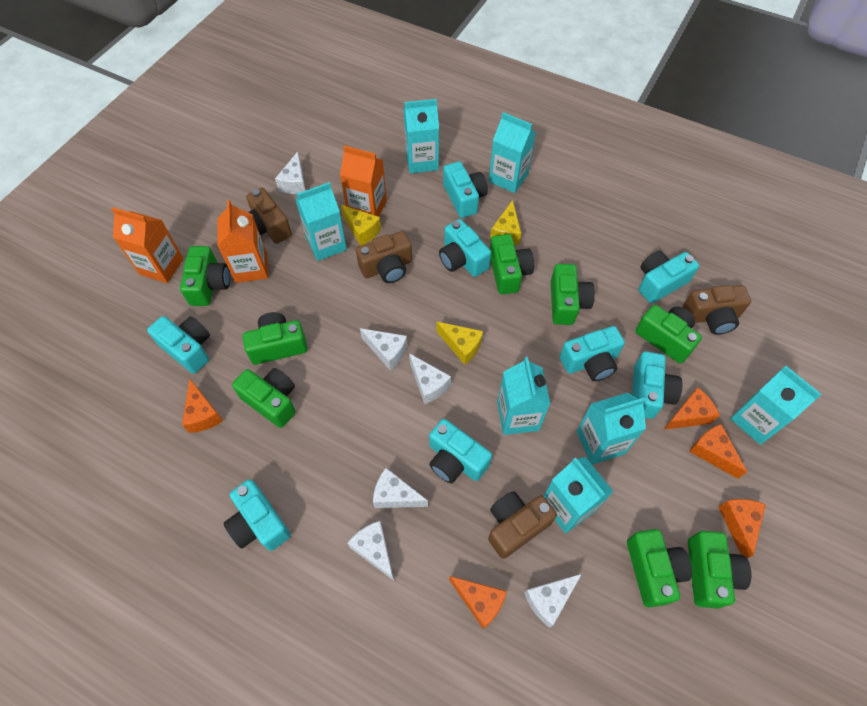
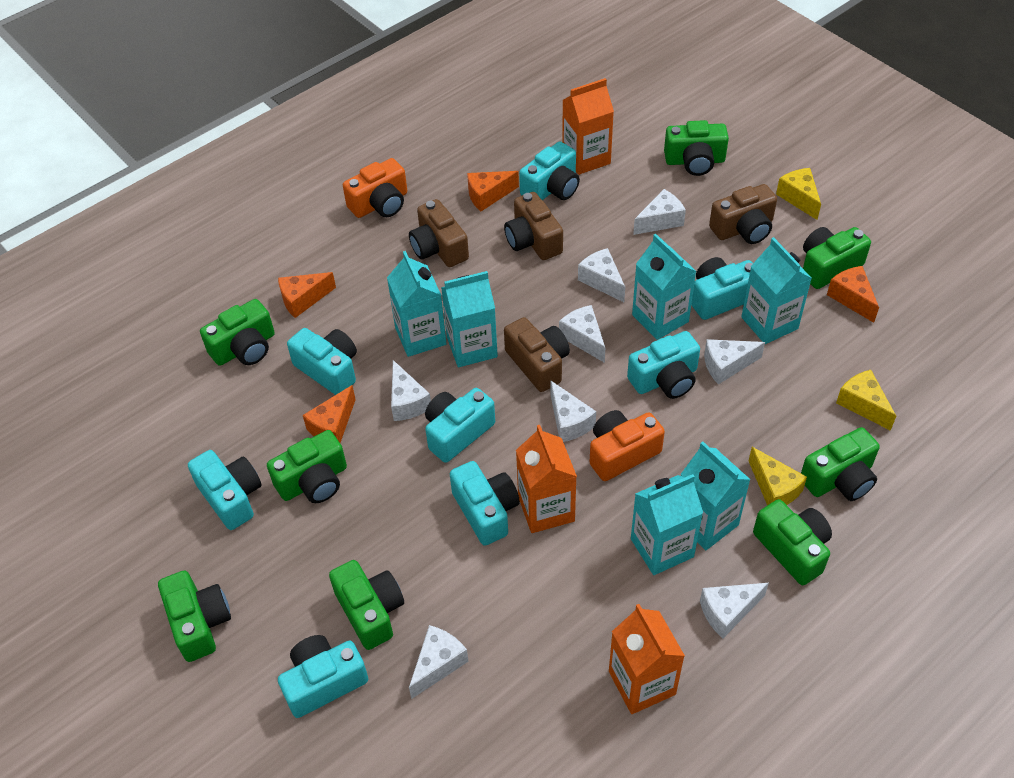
orange camera: 0 -> 2
orange cheese: 5 -> 4
turquoise carton: 7 -> 6
white cheese: 6 -> 8

